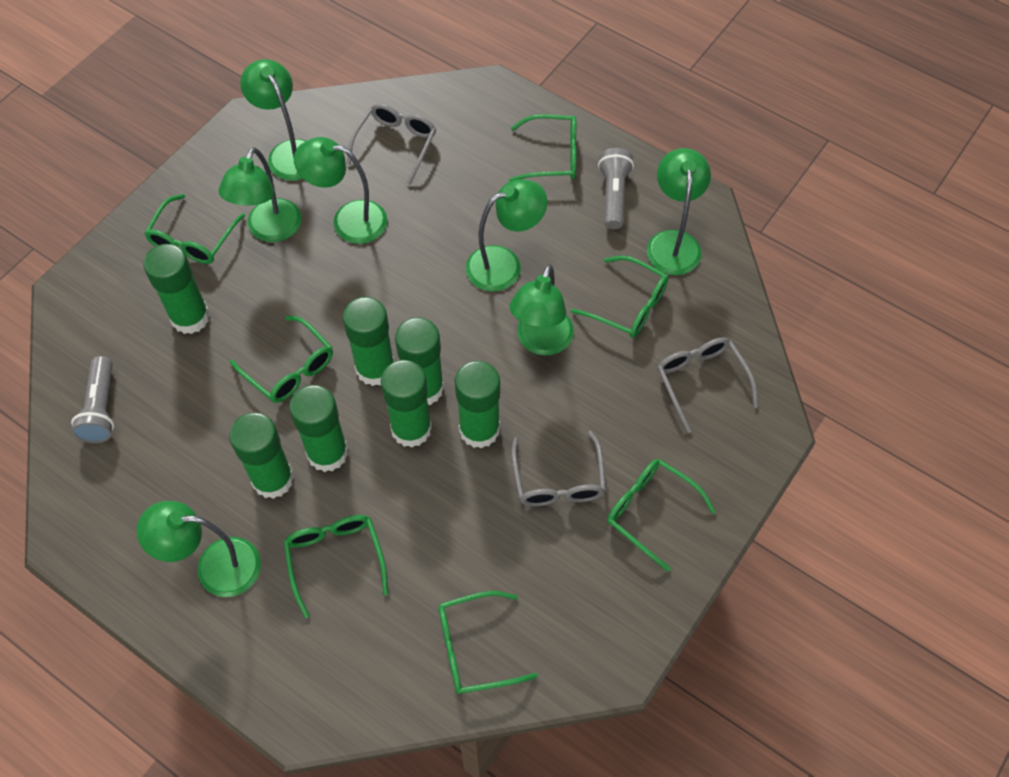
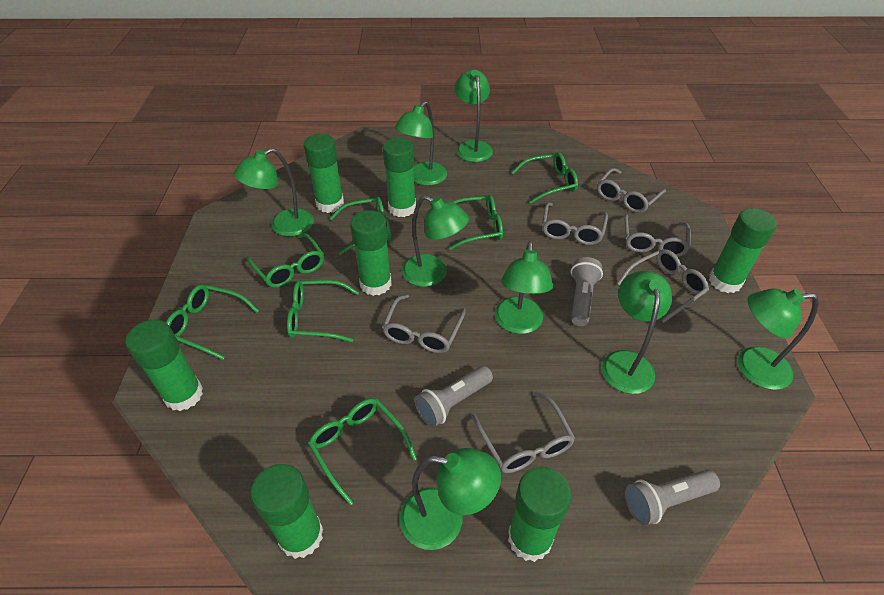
green lamp: 7 -> 8
grey flashlight: 2 -> 3
grey glasses: 3 -> 6

